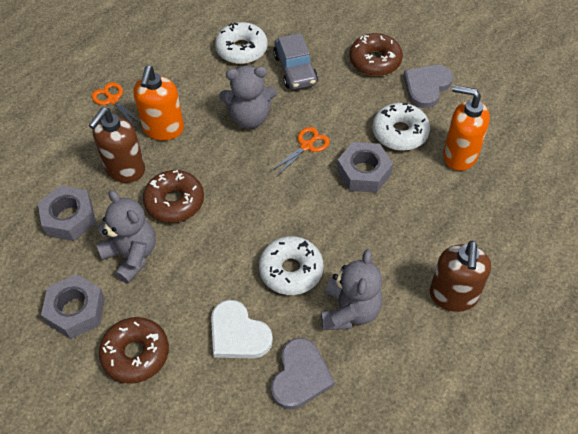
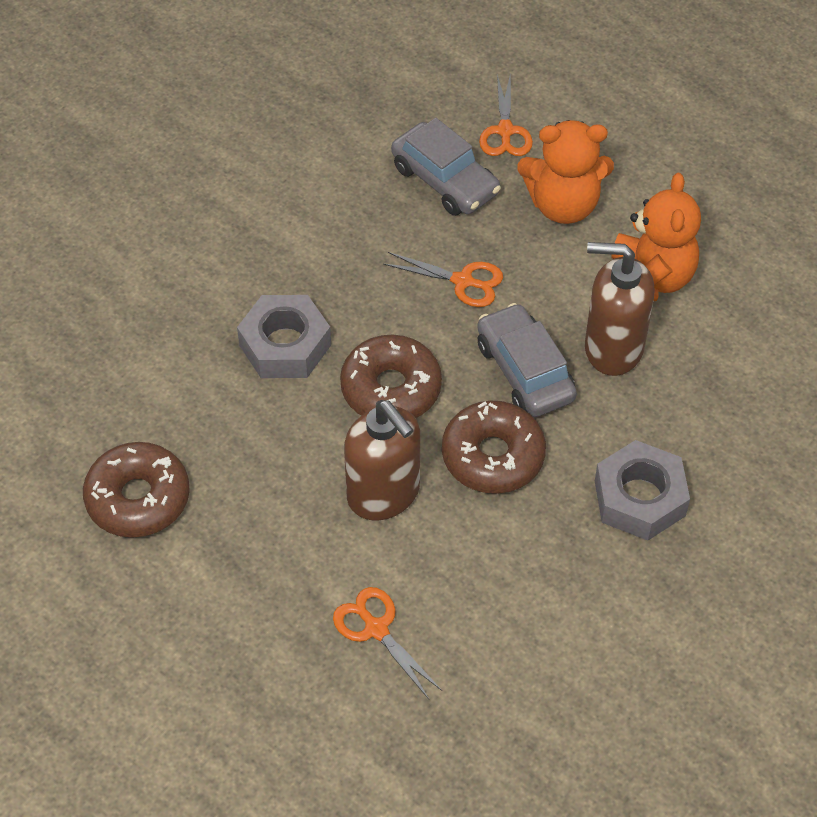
grey car: 1 -> 2
grey heart: 2 -> 0
grey nut: 3 -> 2
grey teddy bear: 3 -> 0
orange scissors: 2 -> 3
orange soap dispenser: 2 -> 0
orange teddy bear: 0 -> 2
white donut: 3 -> 0
white heart: 1 -> 0

